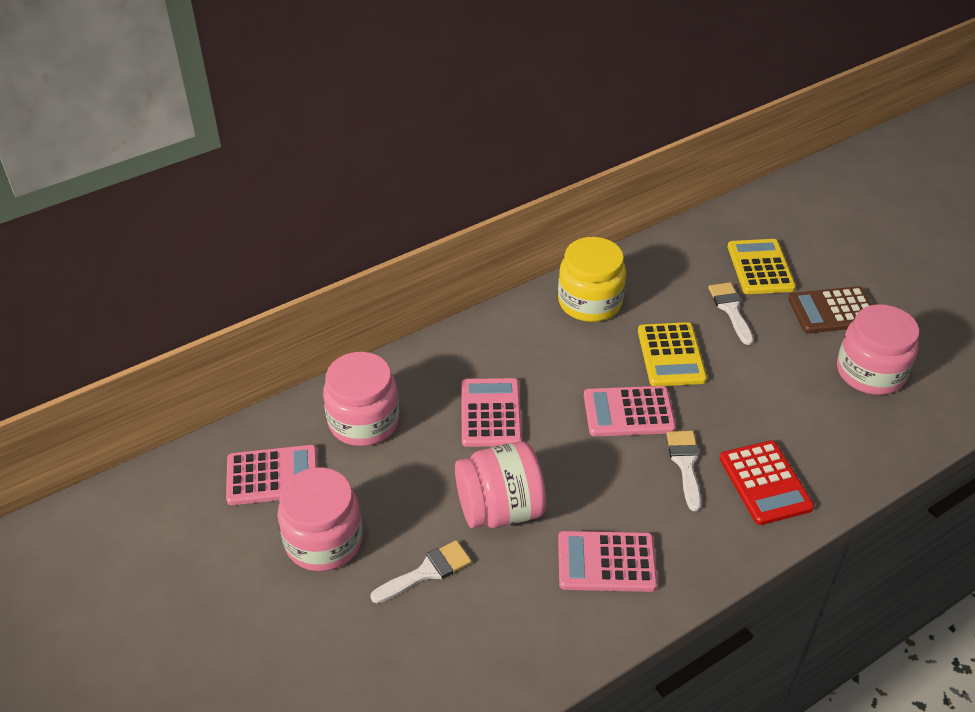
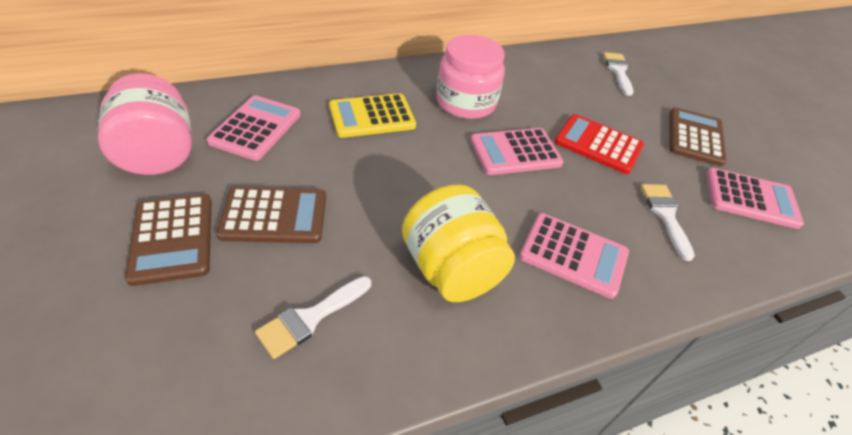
brown calculator: 1 -> 3
pink jar: 4 -> 2
yellow calculator: 2 -> 1

